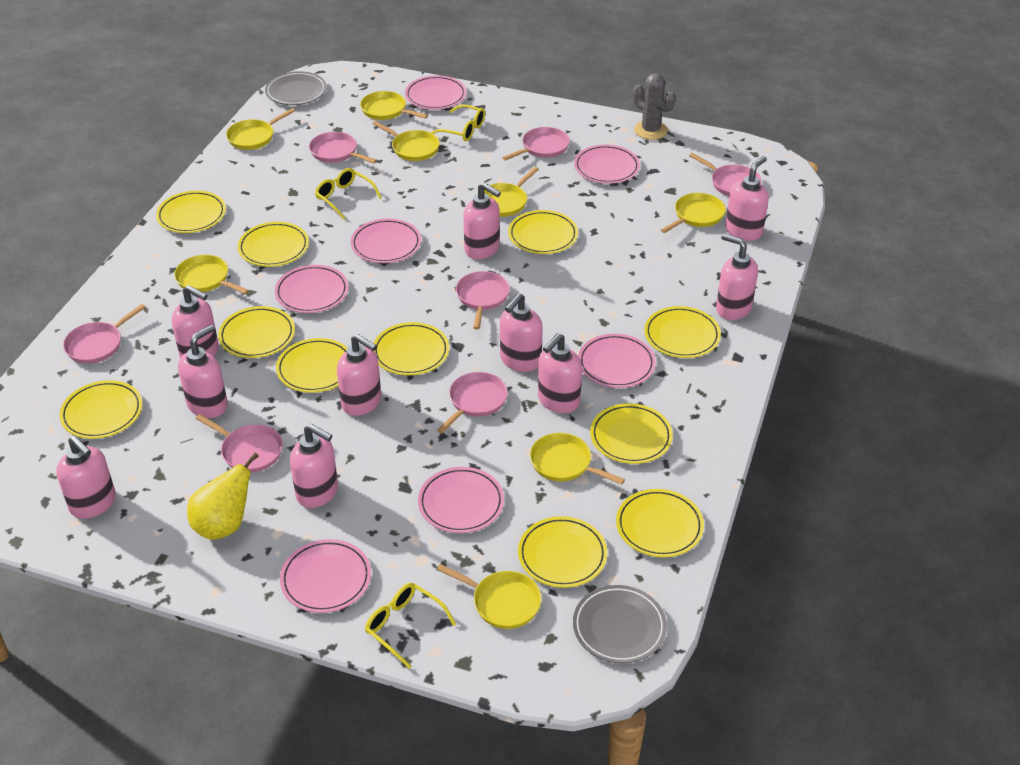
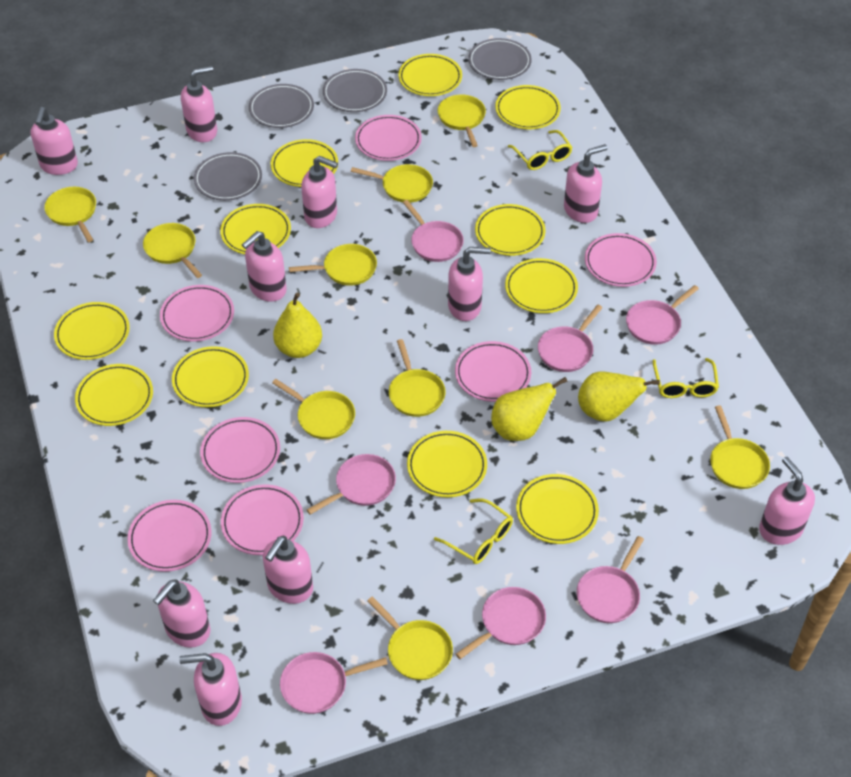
grey cactus: 1 -> 0
grey plate: 2 -> 4
yellow pan: 8 -> 9
yellow pear: 1 -> 3

